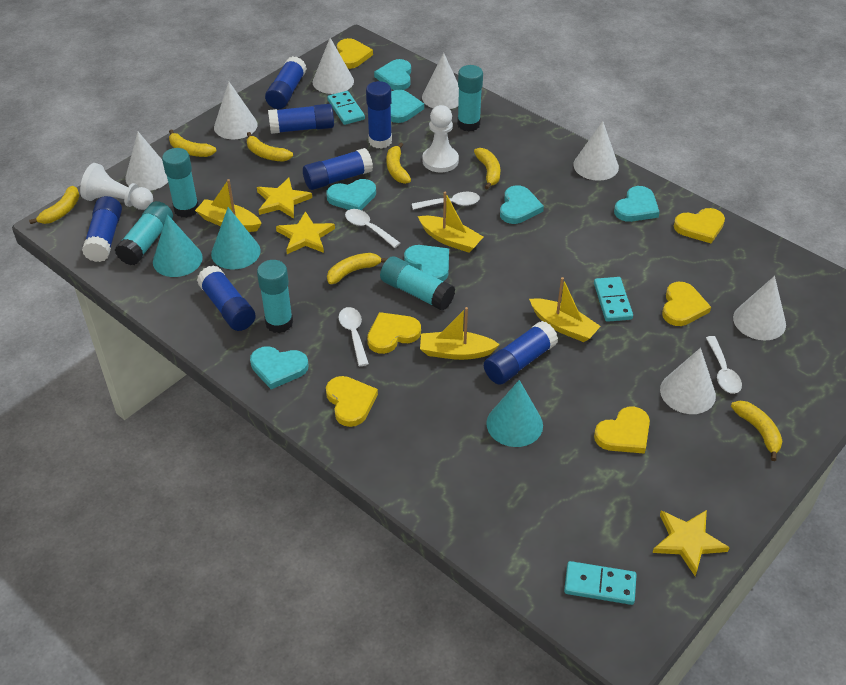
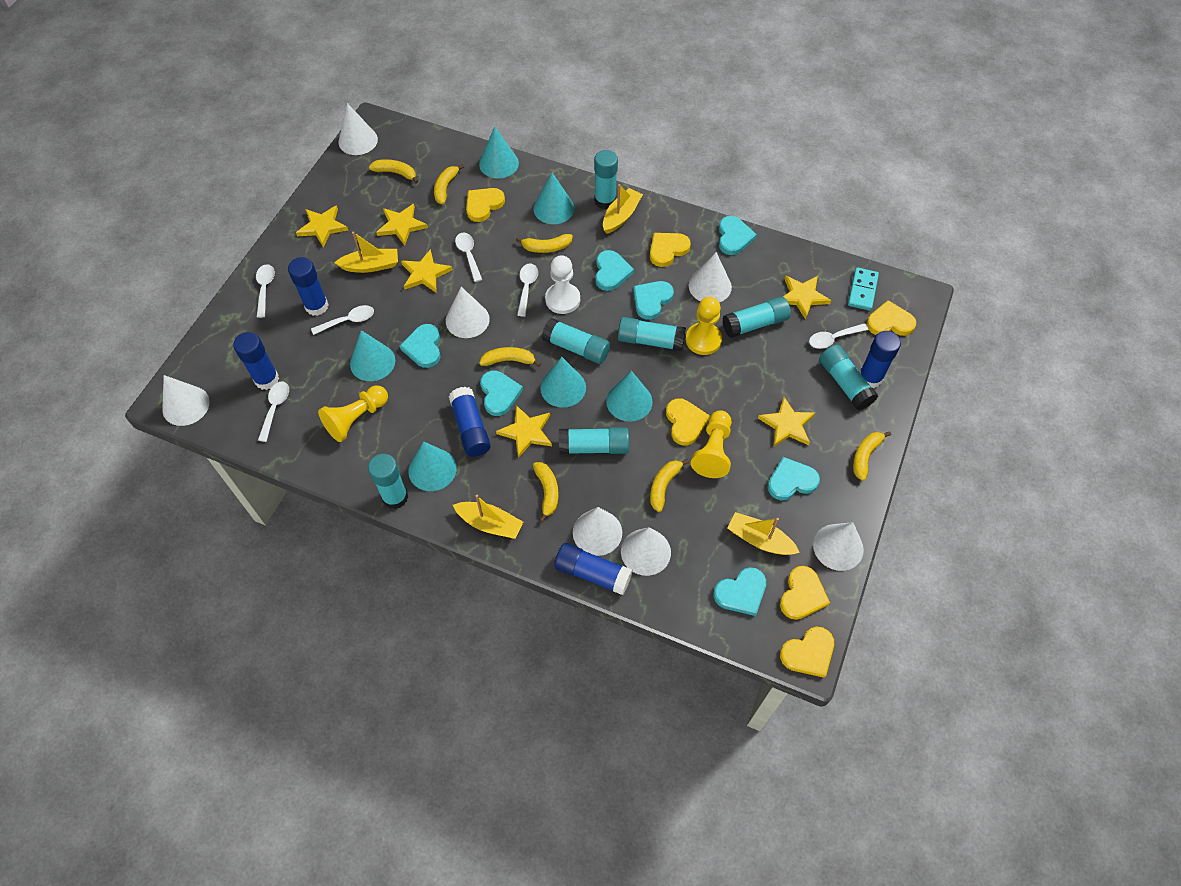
blue glue stick: 7 -> 5
turquoise cone: 3 -> 6
turquoise domino: 3 -> 1
turquoise glue stick: 5 -> 7
white pawn: 2 -> 1
white spoon: 4 -> 6
yellow pawn: 0 -> 3
yellow star: 3 -> 6

